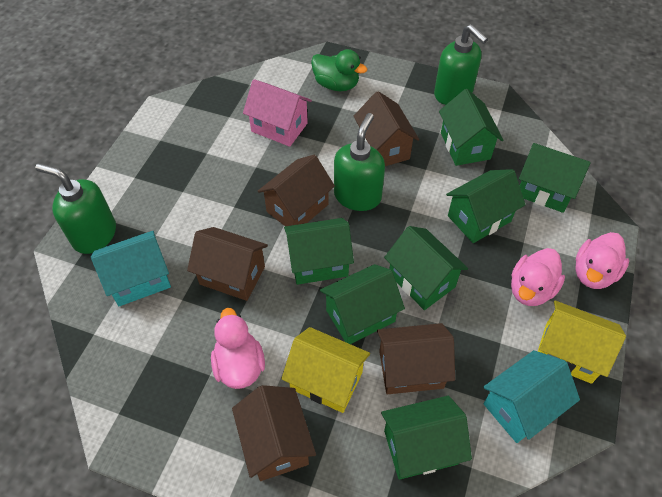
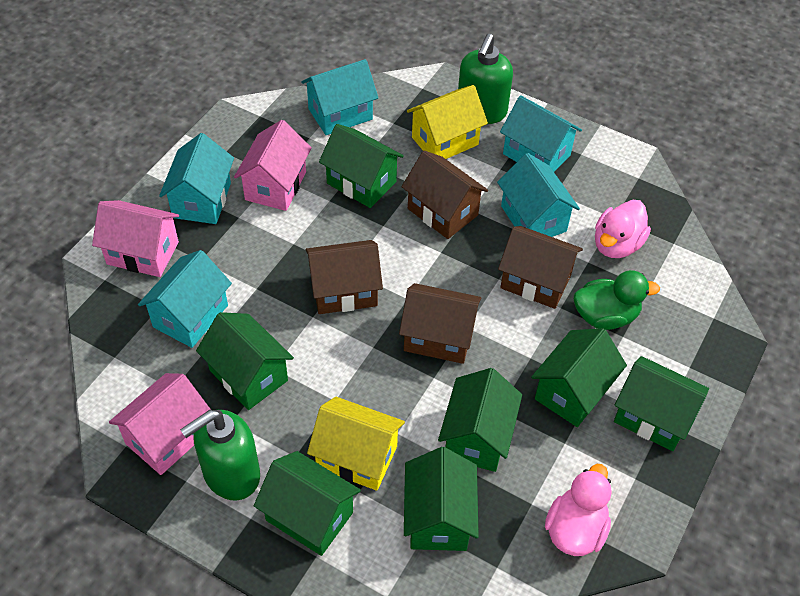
brown house: 5 -> 4
green soap dispenser: 3 -> 2
pink duck: 3 -> 2
pink house: 1 -> 3
turquoise house: 2 -> 5

